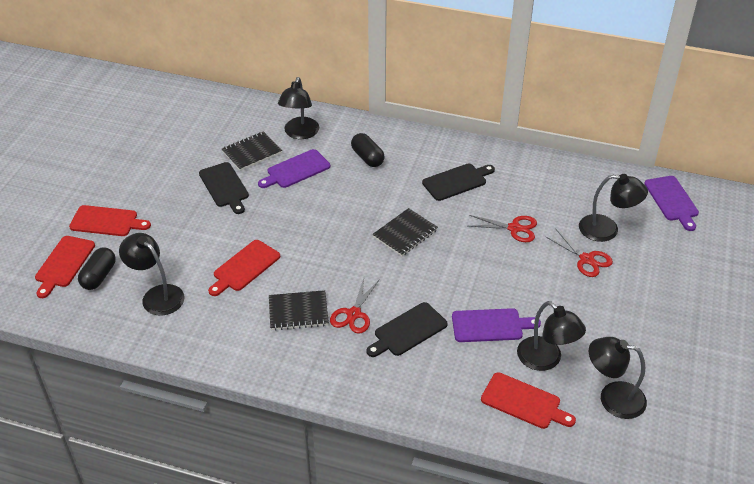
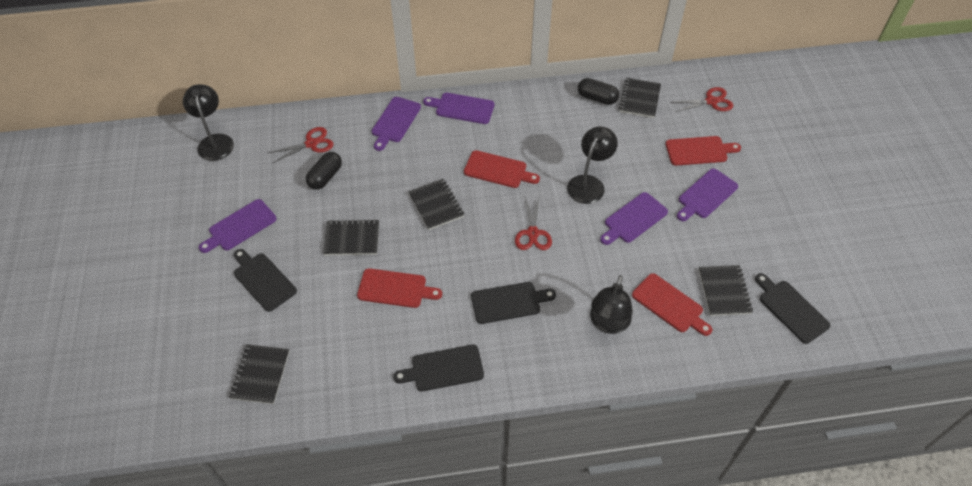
black cutting board: 3 -> 4
black lamp: 5 -> 3
black notebook: 3 -> 5
purple cutting board: 3 -> 5

